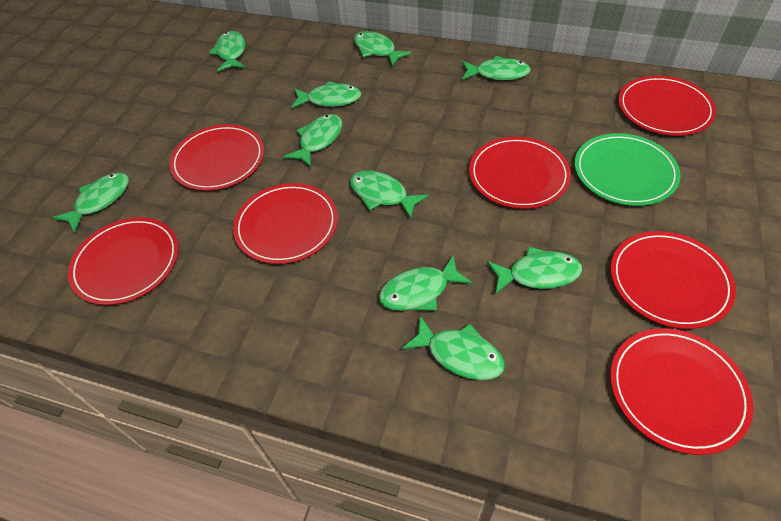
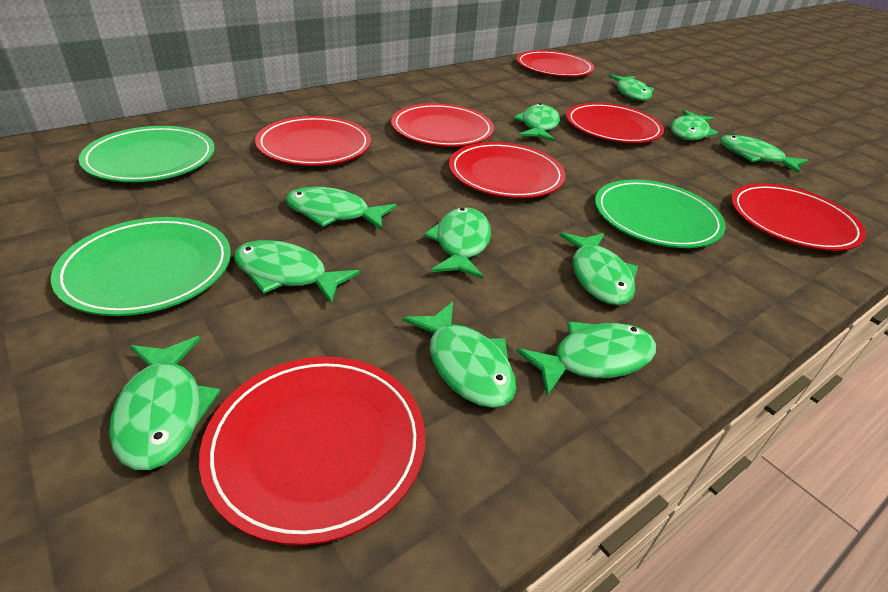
green fish: 10 -> 11
green plate: 1 -> 3

